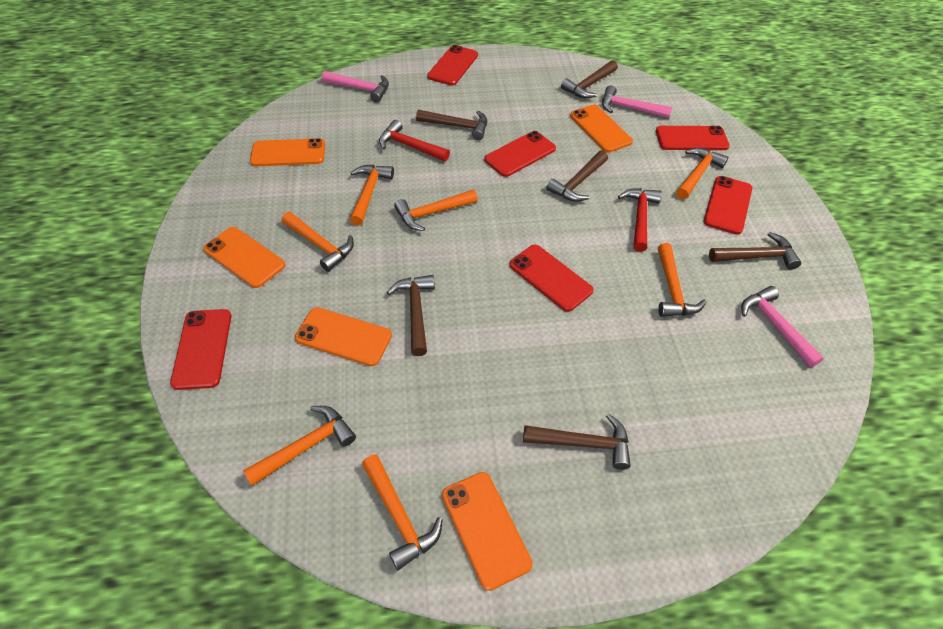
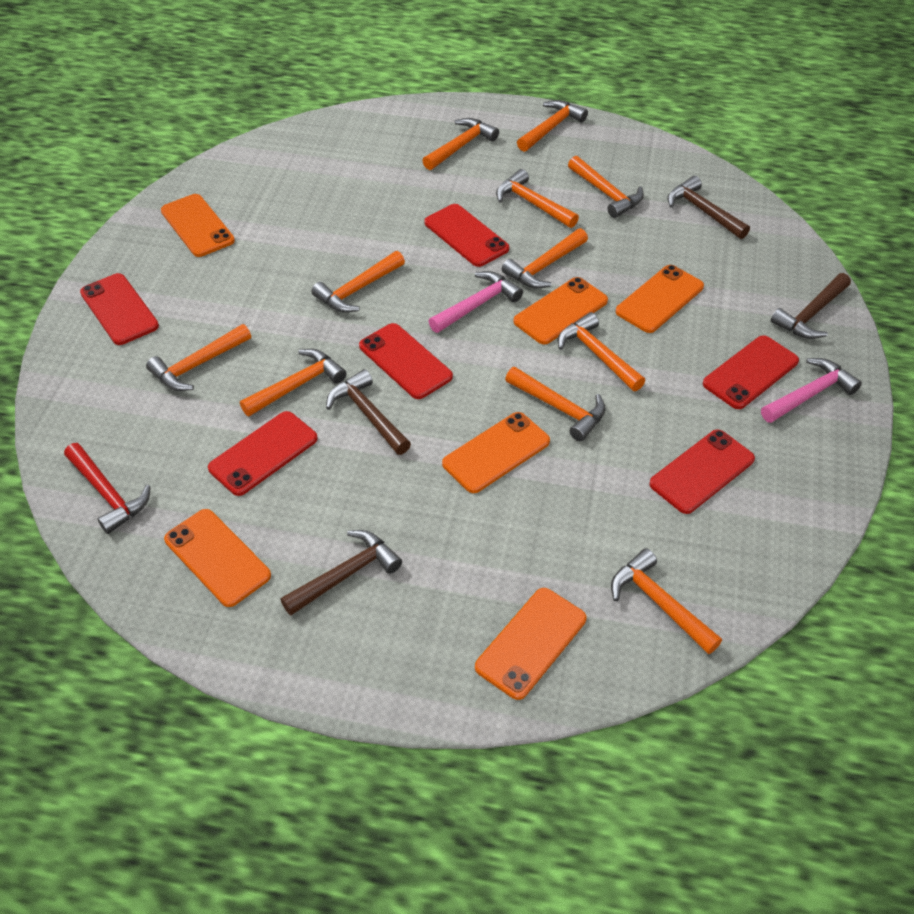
brown hammer: 6 -> 4
orange hammer: 7 -> 11
orange phone: 5 -> 6
pink hammer: 3 -> 2
red hammer: 2 -> 1

